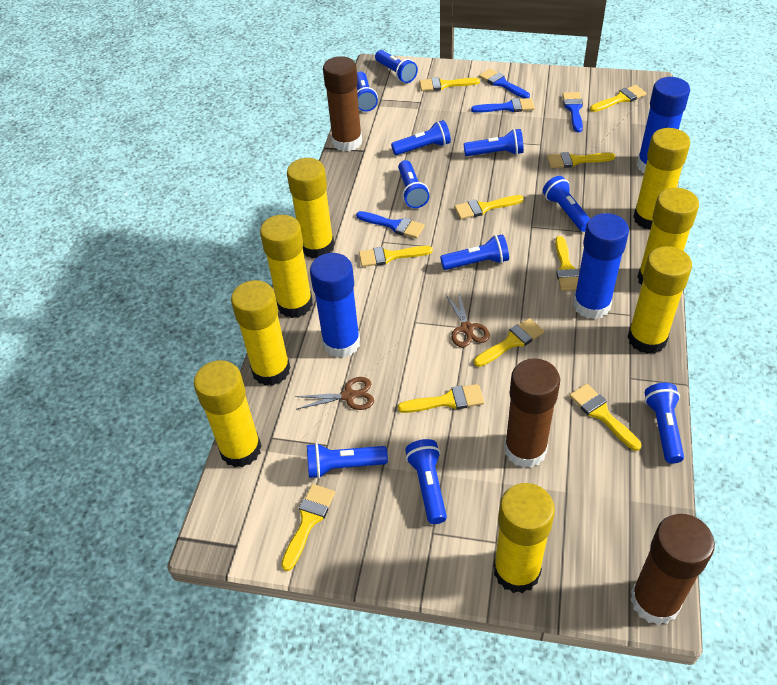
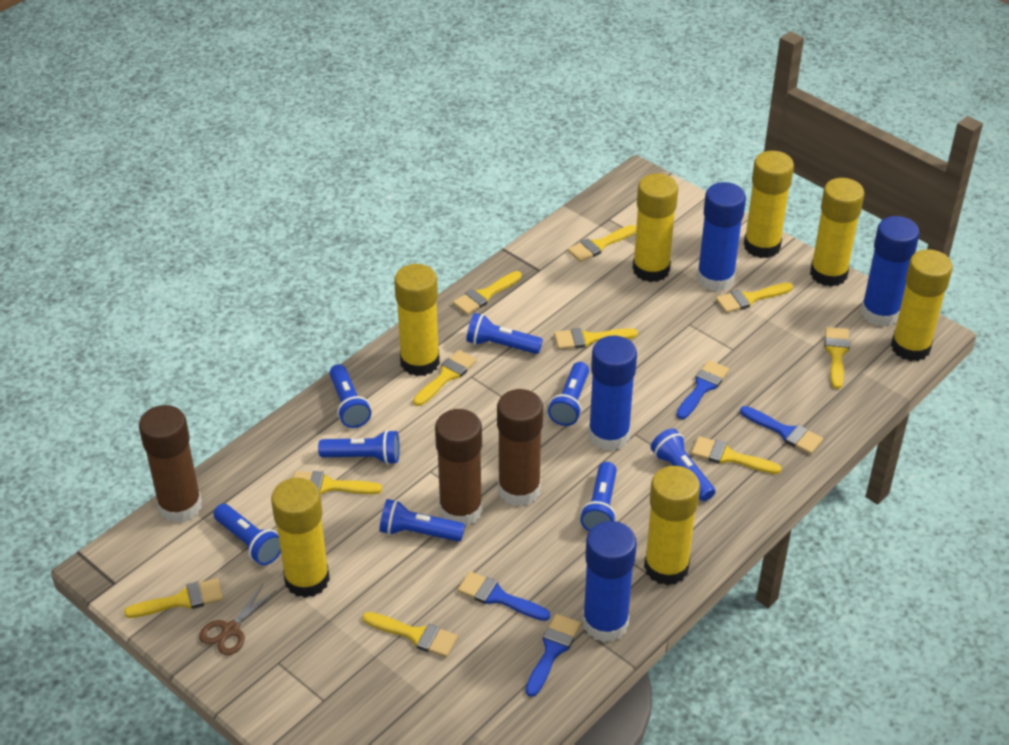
blue flashlight: 10 -> 8
blue glue stick: 3 -> 4
brown scissors: 2 -> 1
yellow glue stick: 8 -> 7

